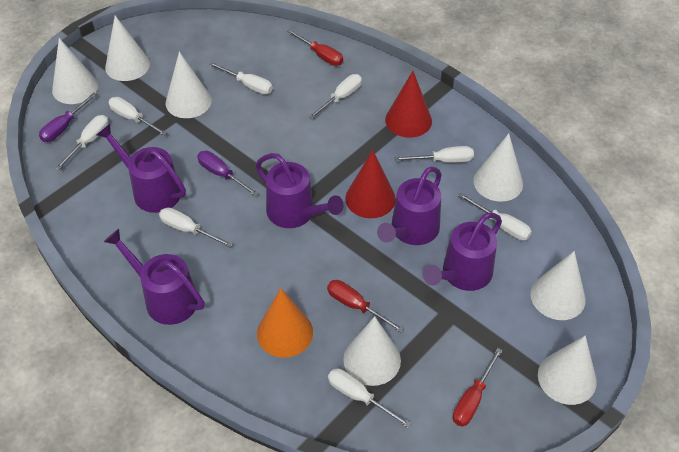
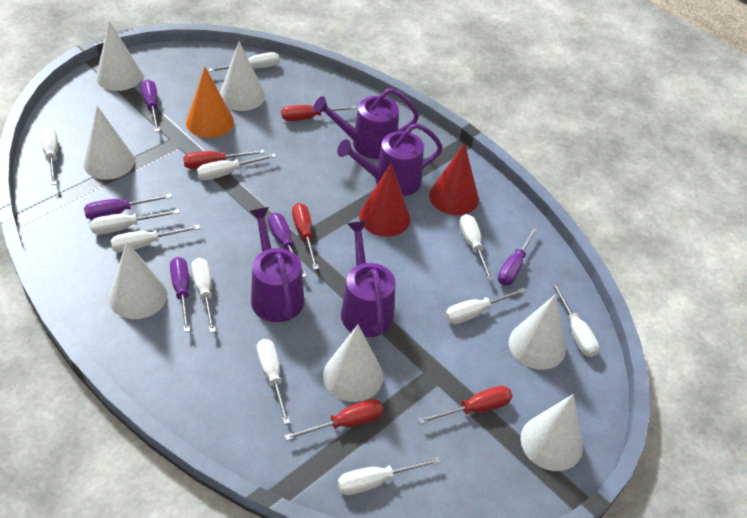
purple screwdriver: 2 -> 5
purple watering can: 5 -> 4
red screwdriver: 3 -> 5
white screwdriver: 8 -> 11

